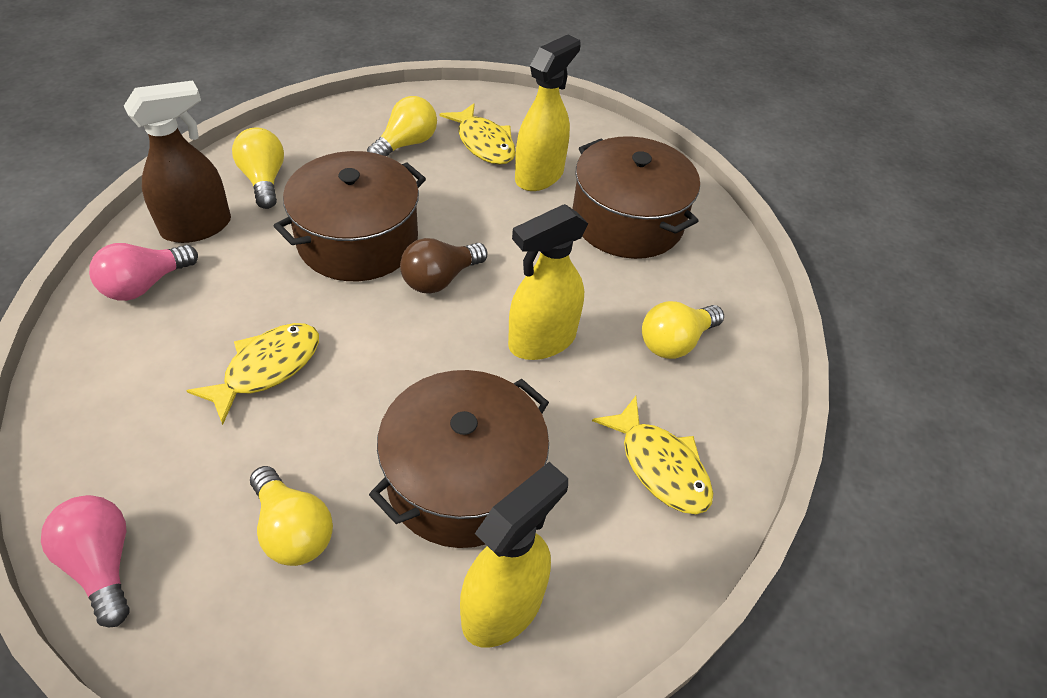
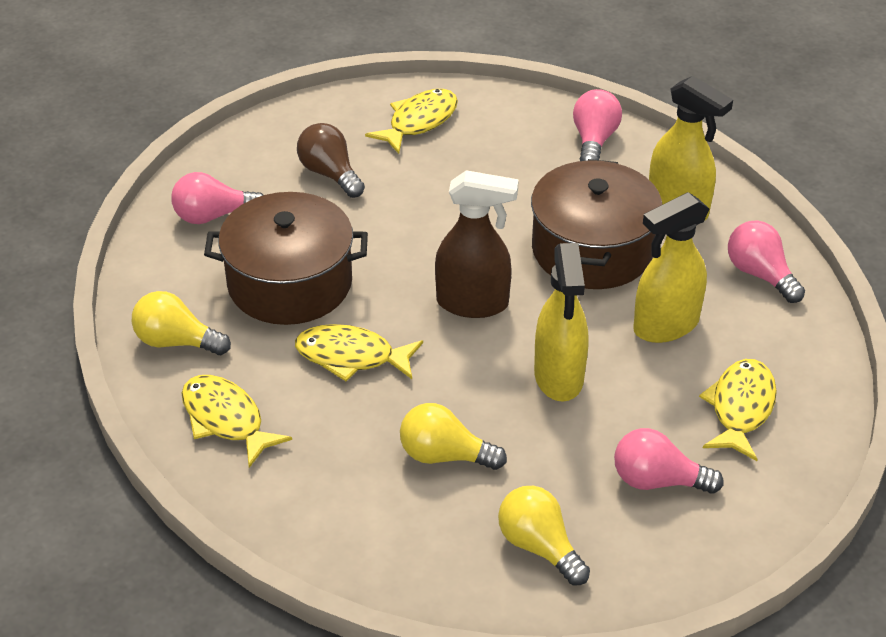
brown pot: 3 -> 2
pink light bulb: 2 -> 4
yellow fish: 3 -> 4
yellow light bulb: 4 -> 3

